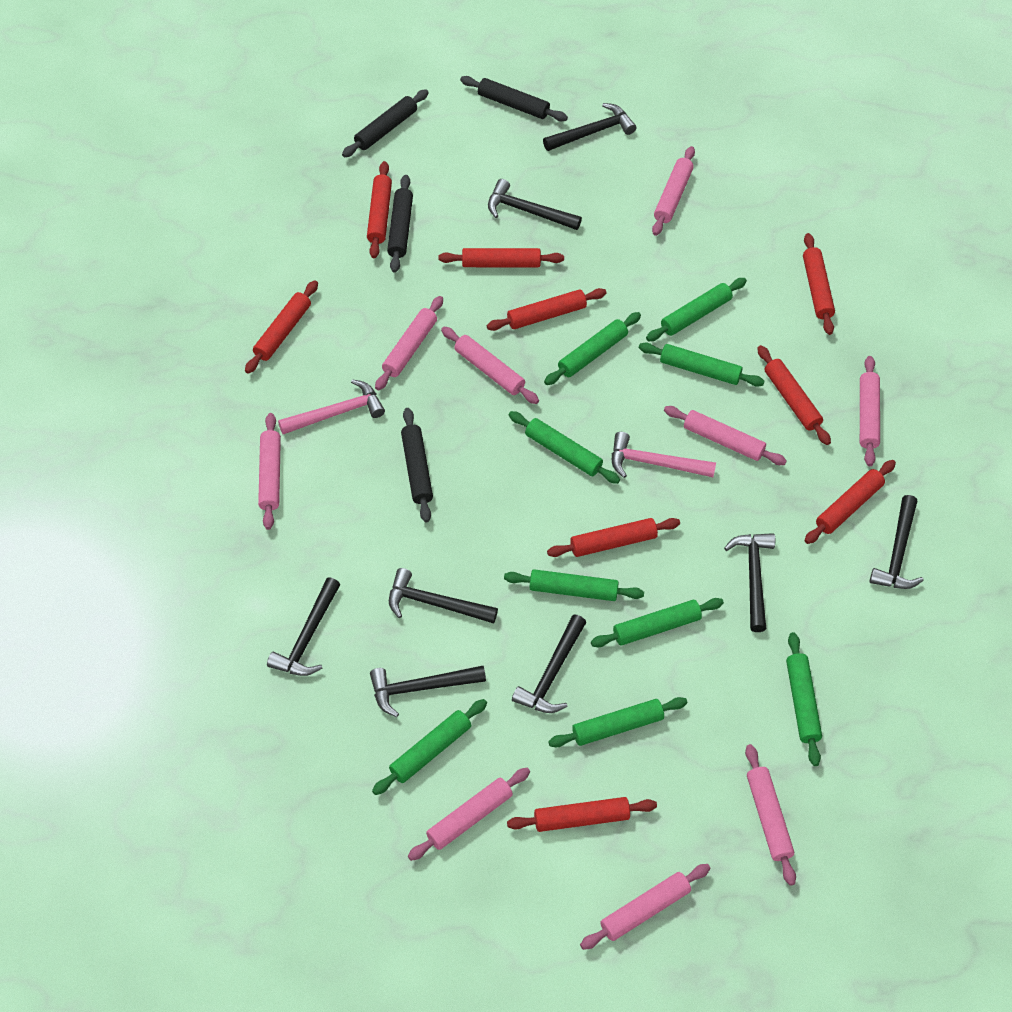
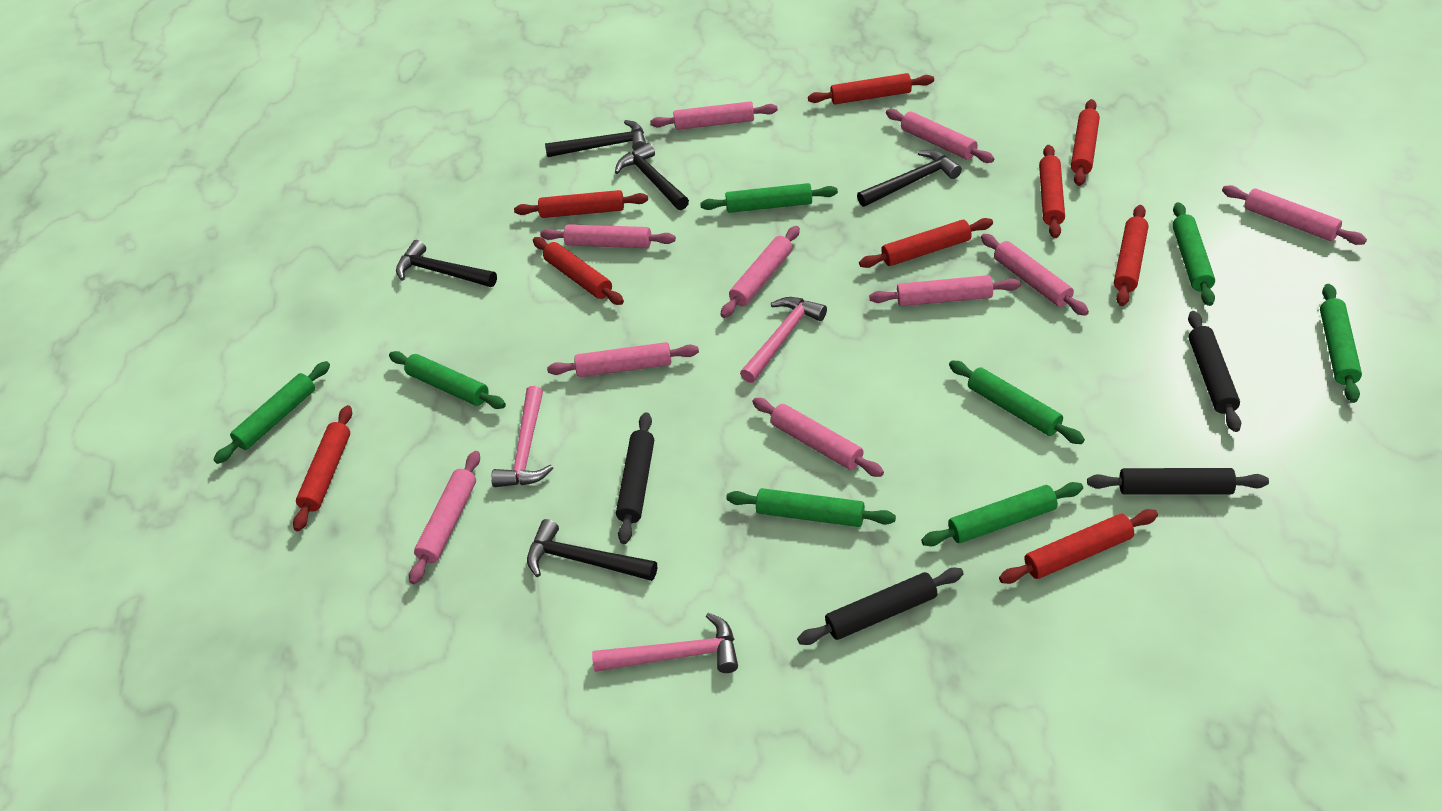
black hammer: 8 -> 5
green rolling pin: 9 -> 8
pink hammer: 2 -> 3
pink rolling pin: 9 -> 10

